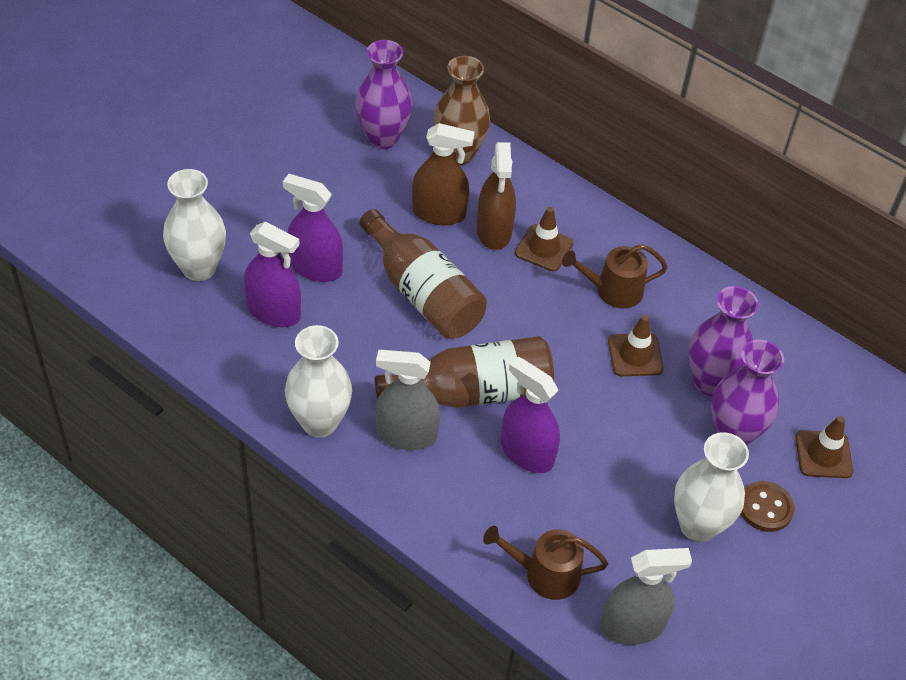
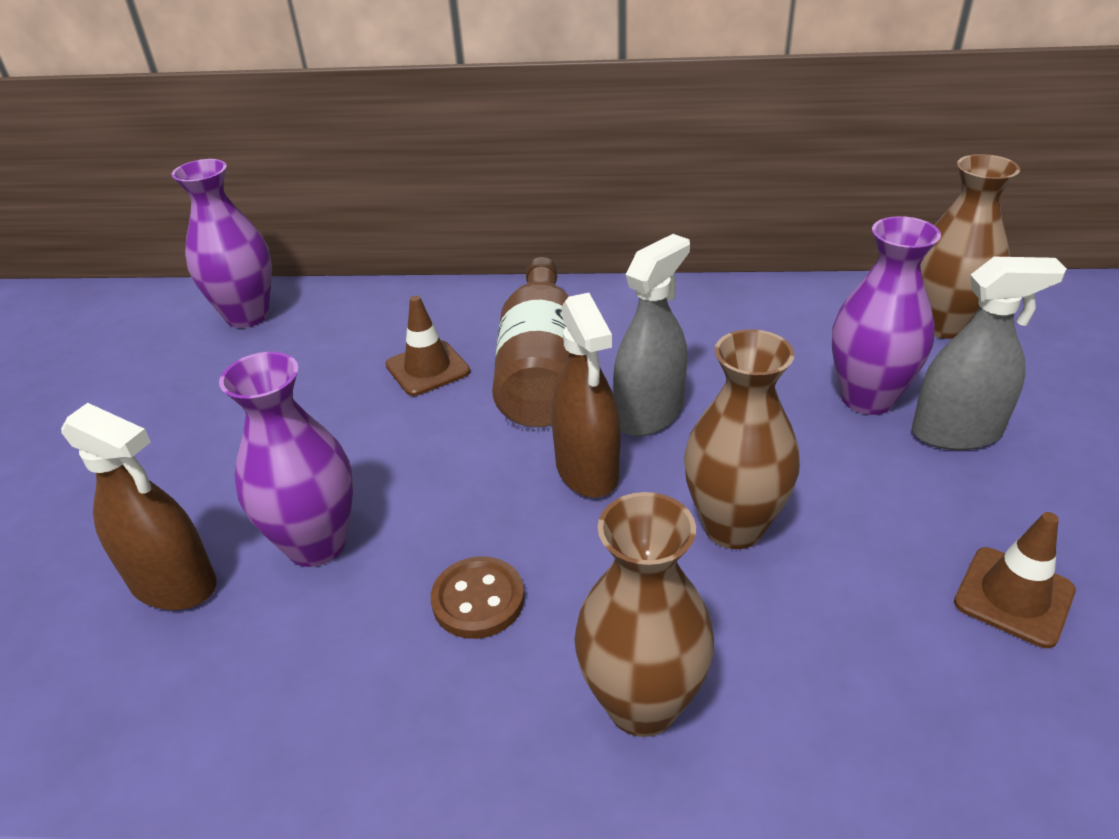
brown bottle: 2 -> 1
brown traffic cone: 3 -> 2
brown vase: 1 -> 3
brown watering can: 2 -> 0
purple spray bottle: 3 -> 0
white vase: 3 -> 0

